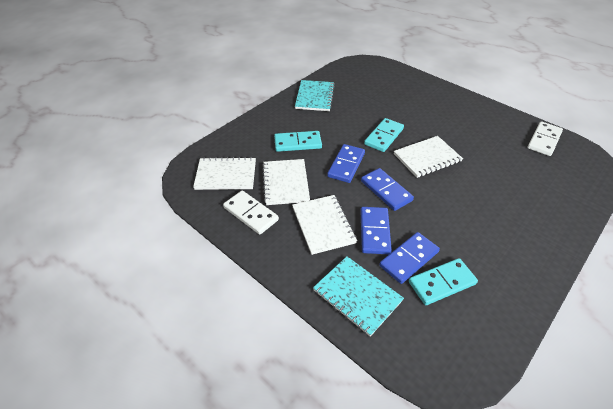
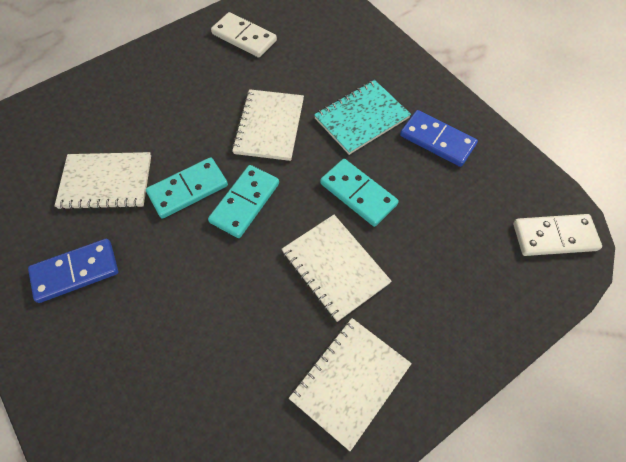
blue domino: 4 -> 2
turquoise notebook: 2 -> 1

